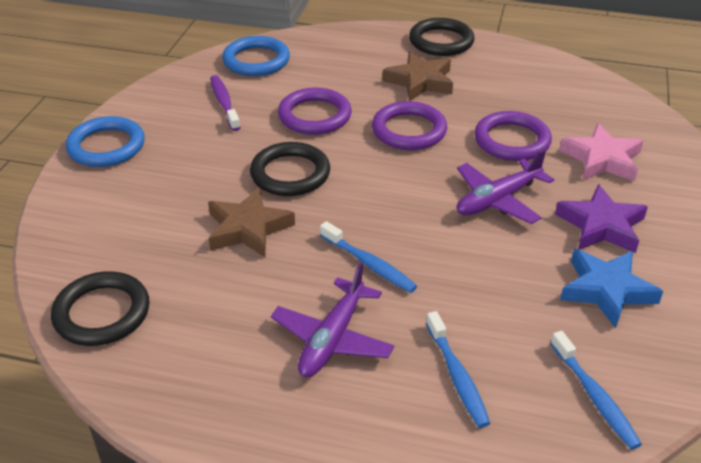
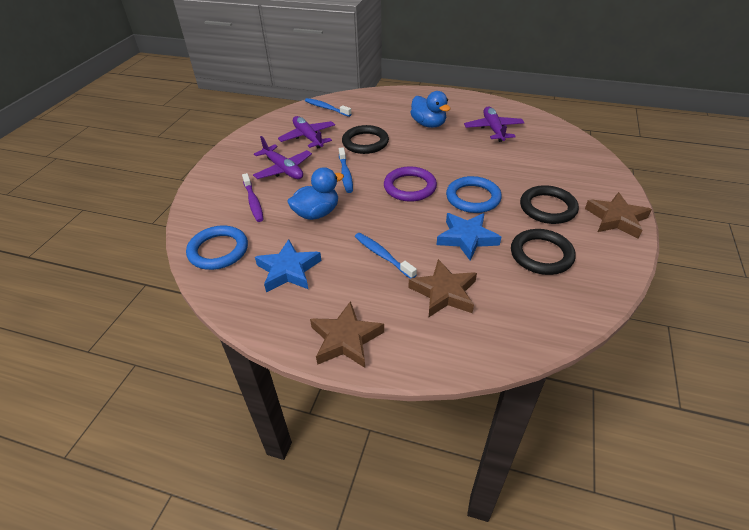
blue duck: 0 -> 2
blue star: 1 -> 2
brown star: 2 -> 3
pink star: 1 -> 0
purple plane: 2 -> 3
purple ring: 3 -> 1
purple star: 1 -> 0

